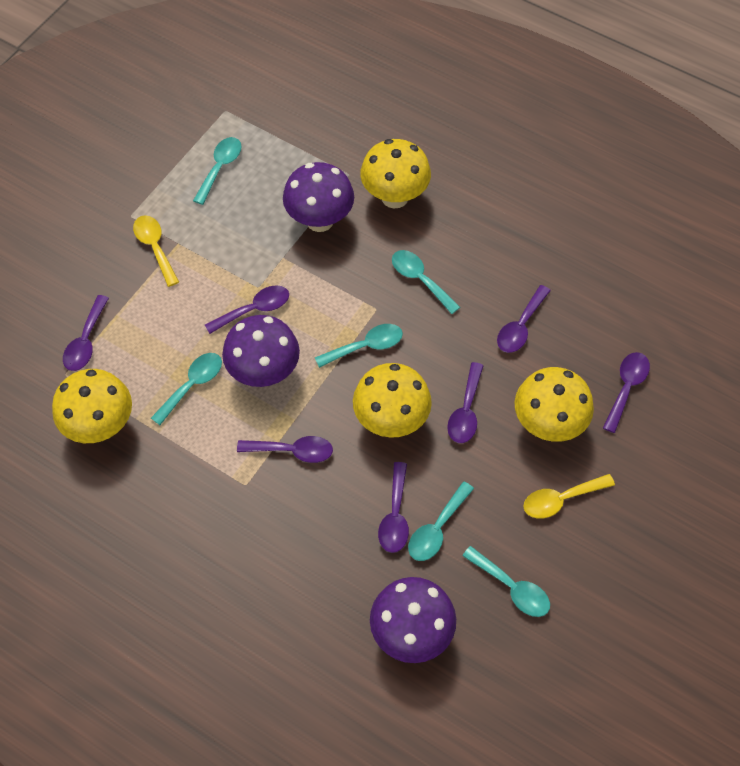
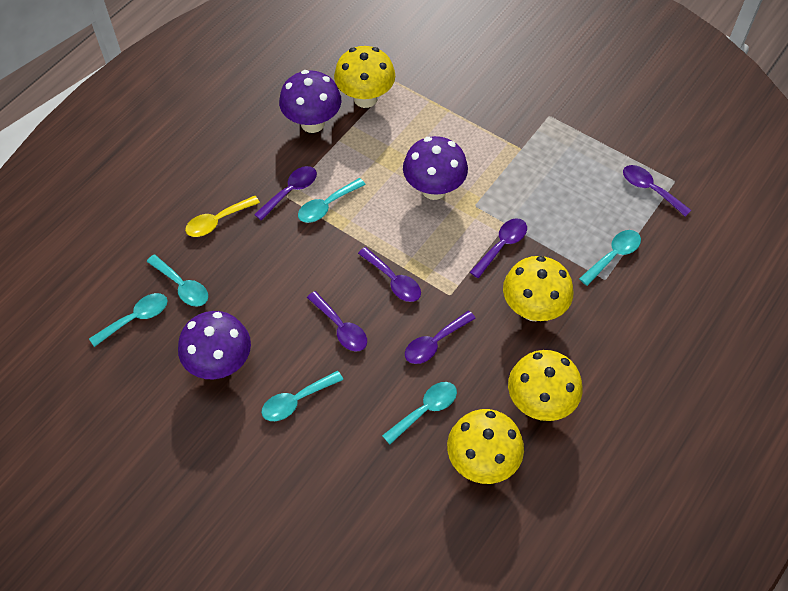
purple spoon: 7 -> 6
yellow spoon: 2 -> 1

